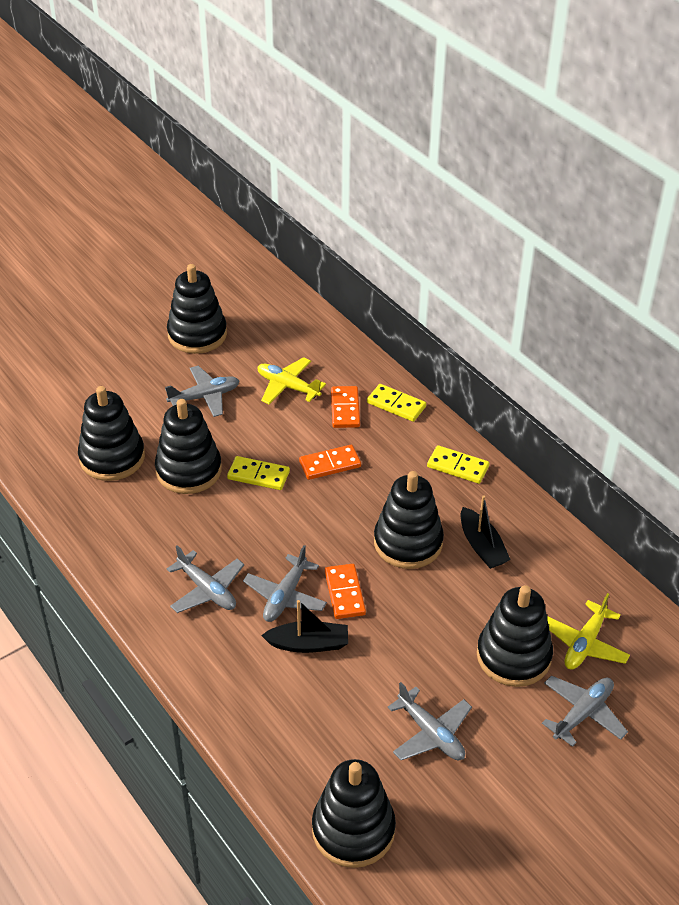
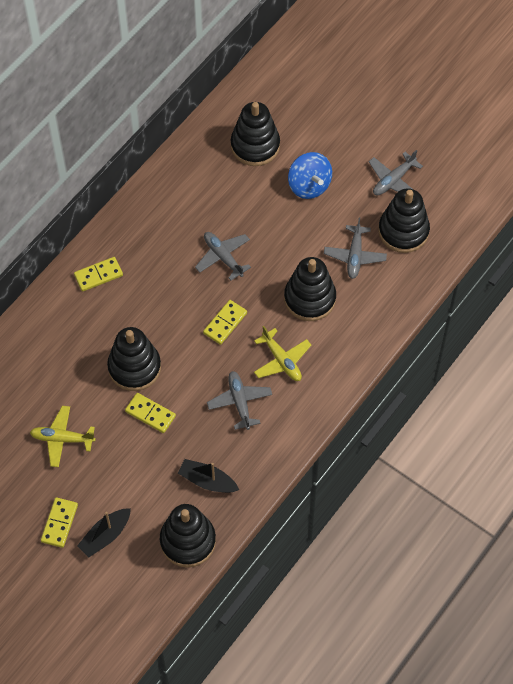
black stacking toy: 6 -> 5
blue spinning top: 0 -> 1
grey plane: 5 -> 4
orange domino: 3 -> 0
yellow domino: 3 -> 4

